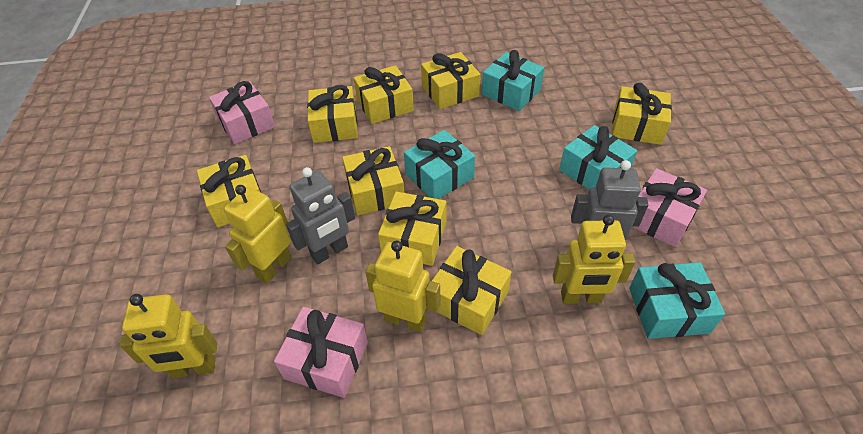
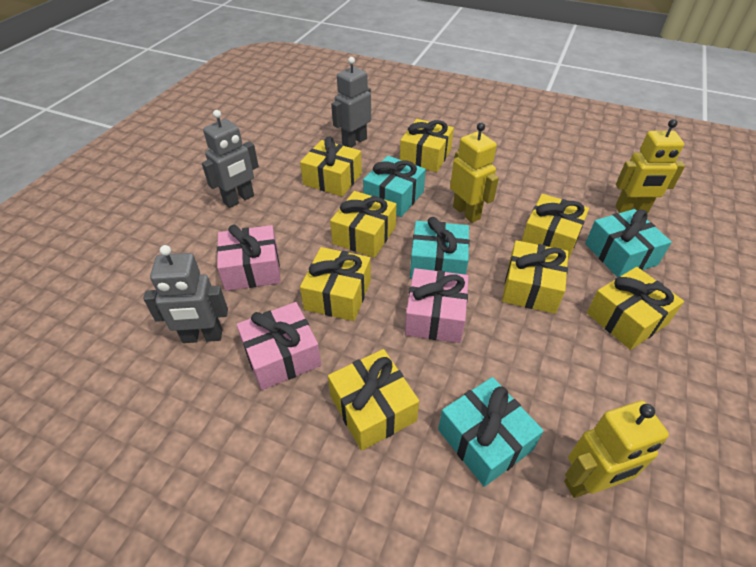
grey robot: 2 -> 3
yellow robot: 4 -> 3

